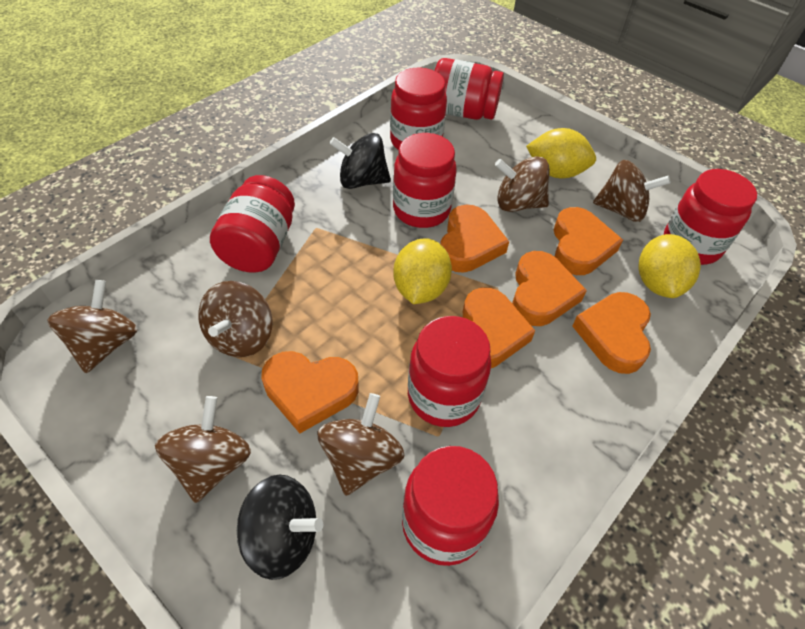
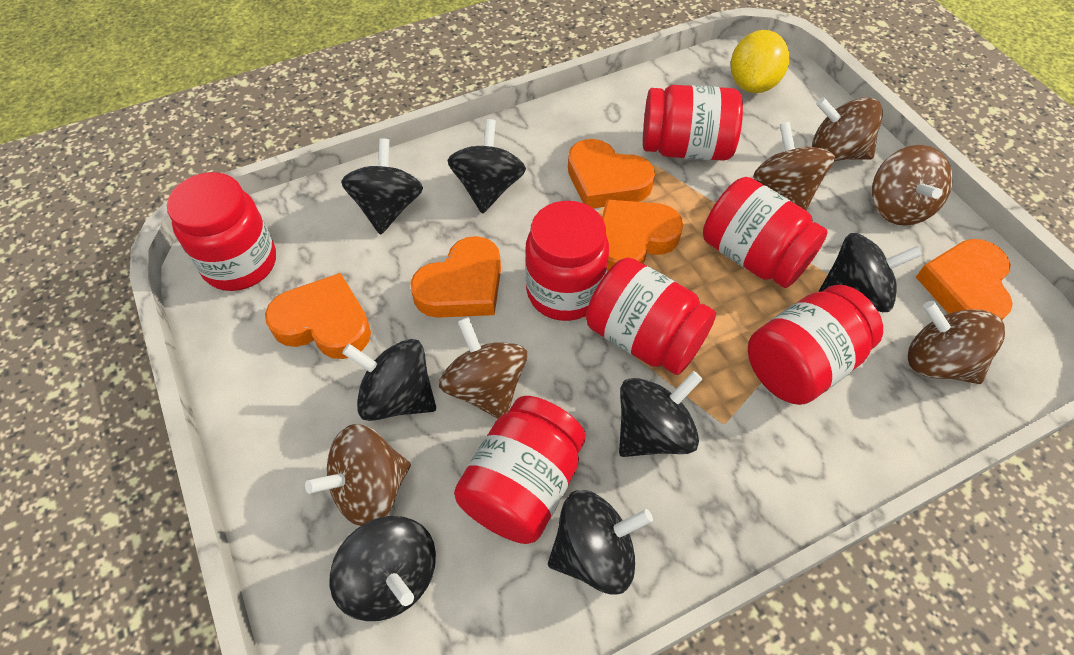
black spinning top: 2 -> 7
orange heart: 6 -> 5
yellow lemon: 3 -> 1

